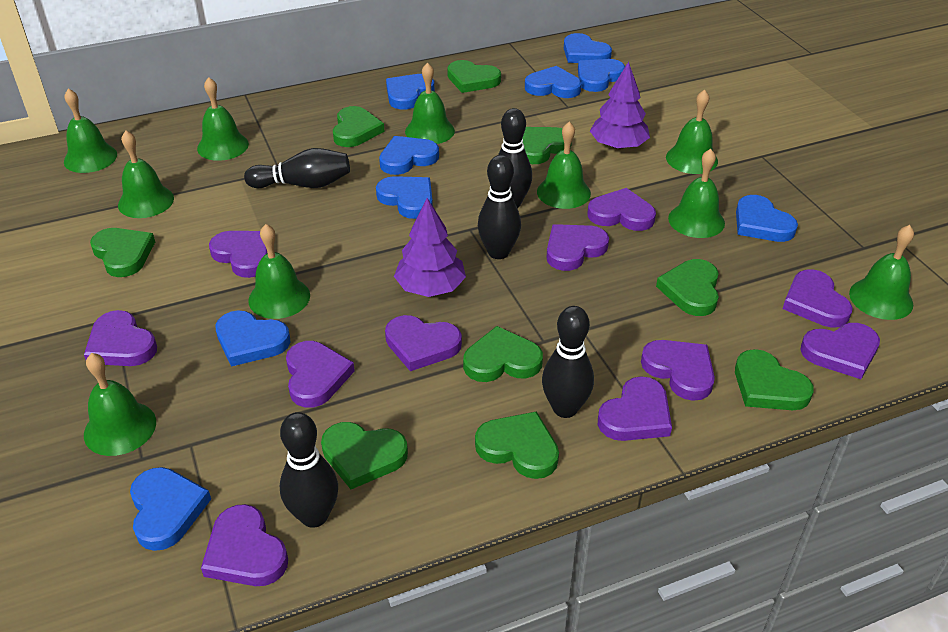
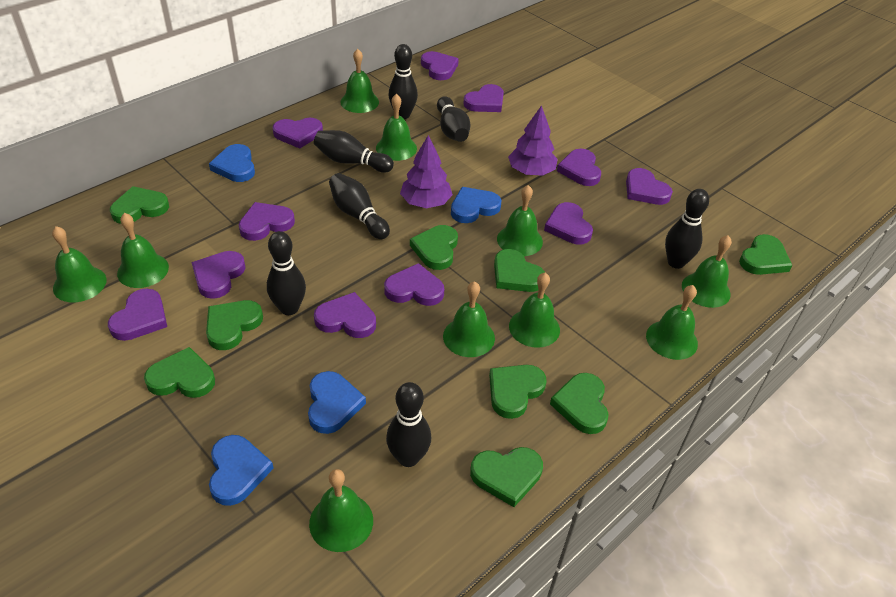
black bowling pin: 5 -> 7
blue heart: 9 -> 4

